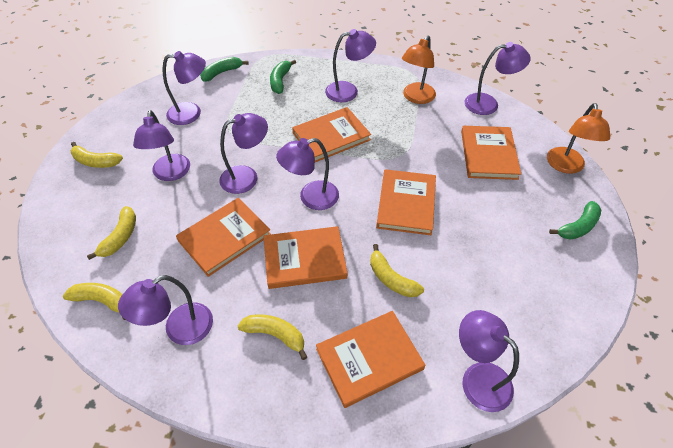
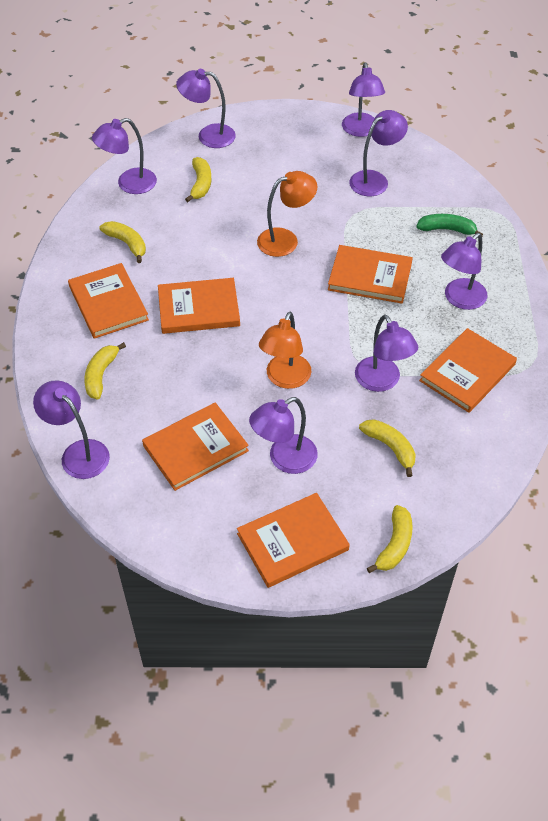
green banana: 3 -> 1

